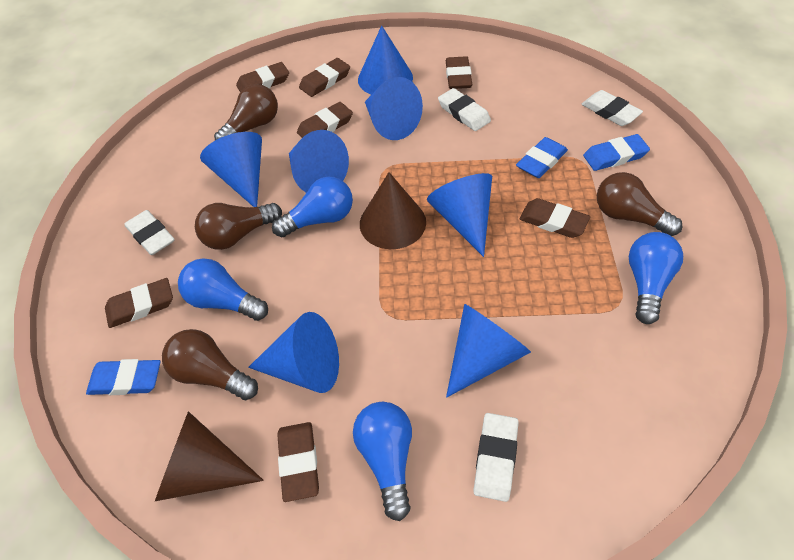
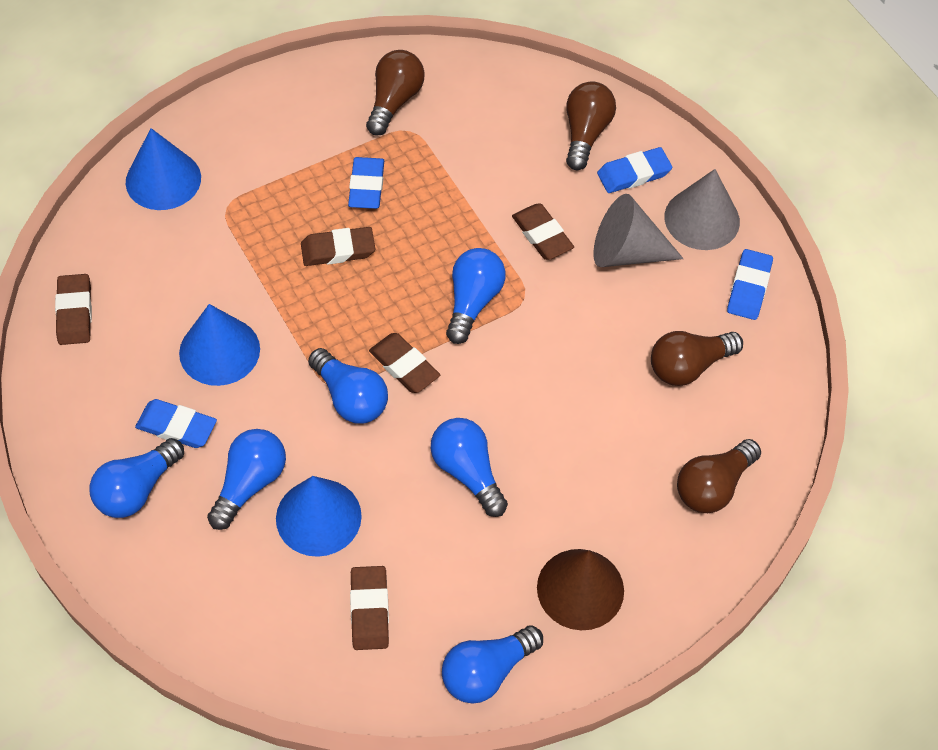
blue cone: 7 -> 3
blue eraser: 3 -> 4
blue light bulb: 4 -> 6
brown cone: 2 -> 1
brown eraser: 7 -> 5
grey cone: 0 -> 2
white eraser: 4 -> 0

